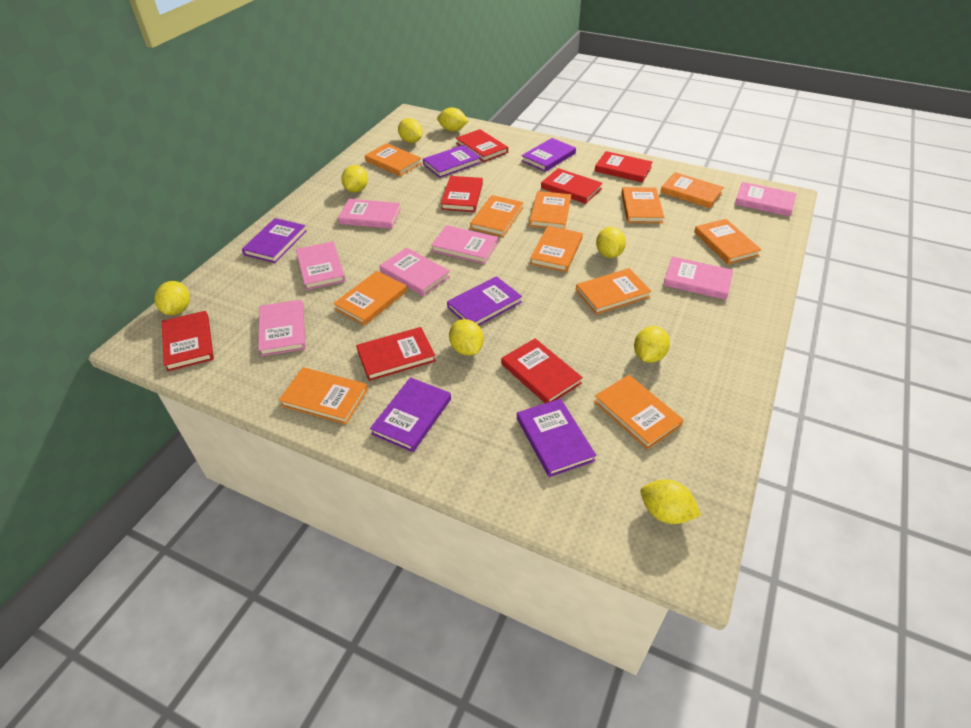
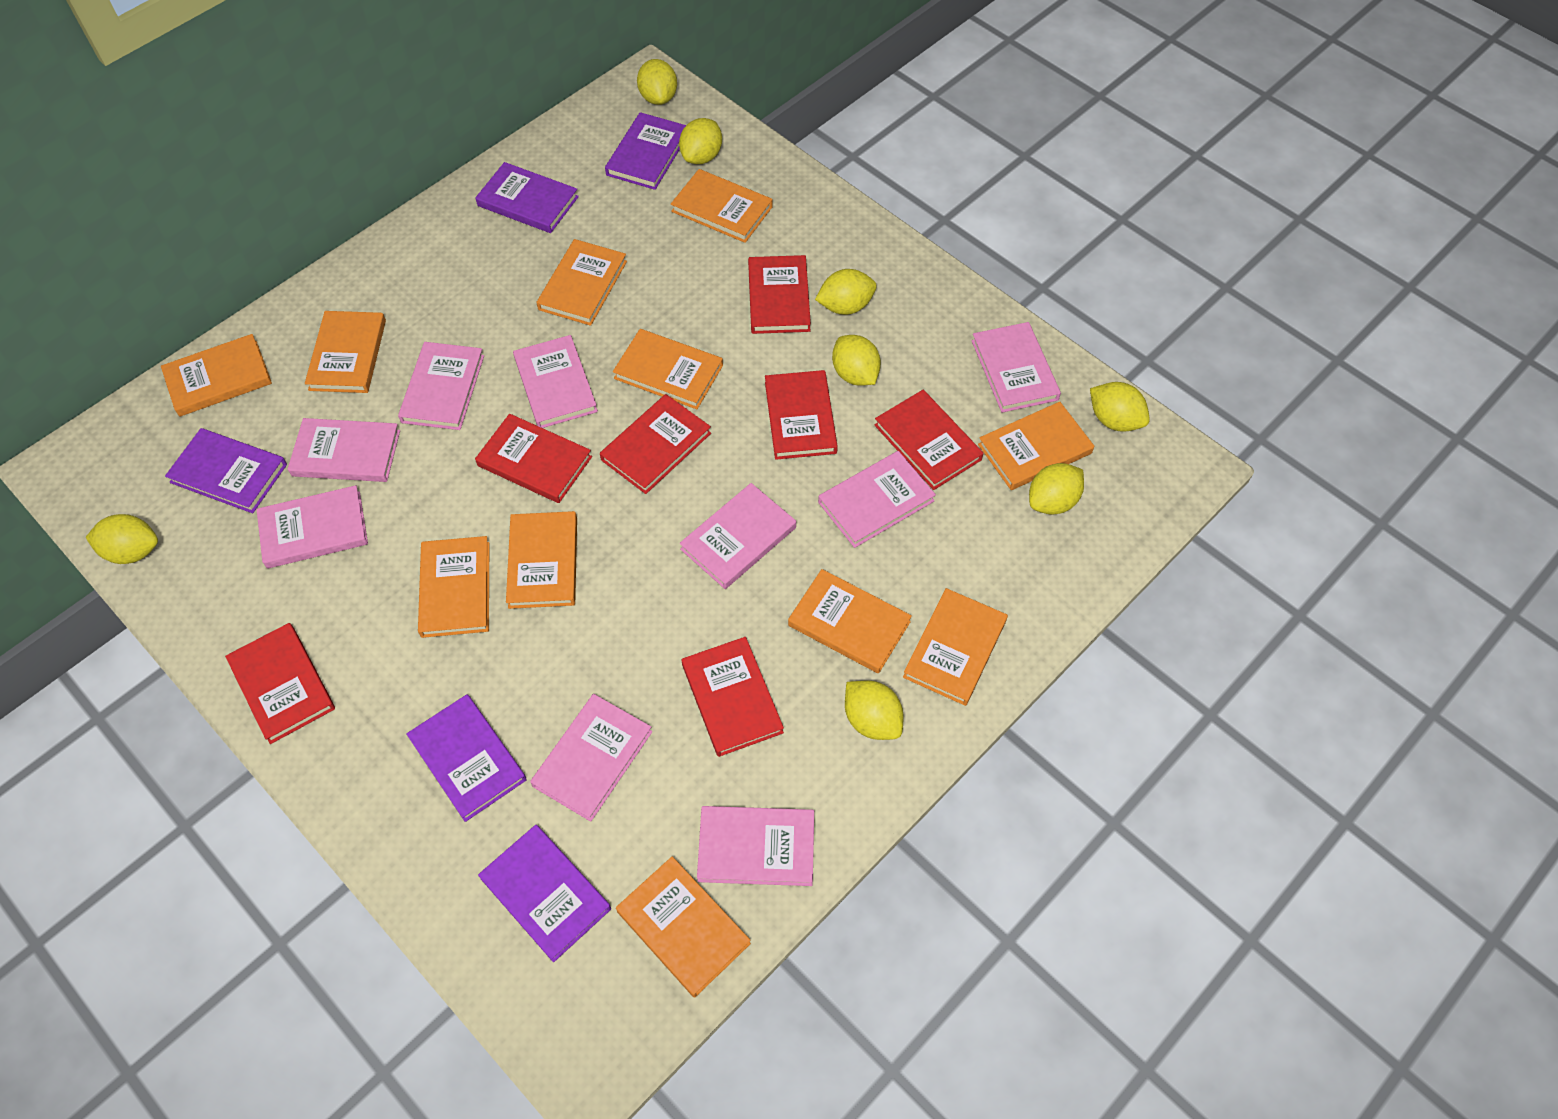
pink book: 7 -> 9
purple book: 6 -> 5

